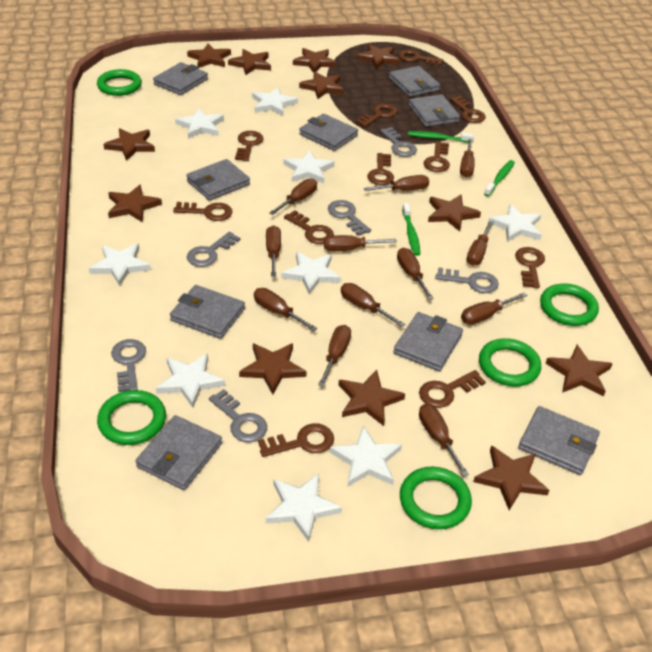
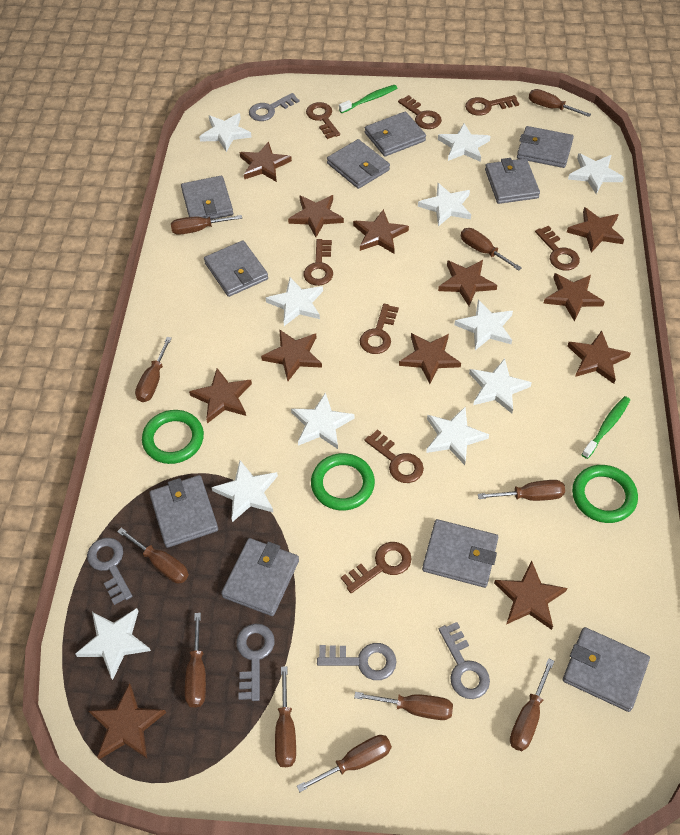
brown key: 11 -> 8
brown screwdriver: 12 -> 11
green ring: 5 -> 3
green toothbrush: 3 -> 2
grey key: 6 -> 5
grey wallet: 9 -> 10
white star: 9 -> 11

